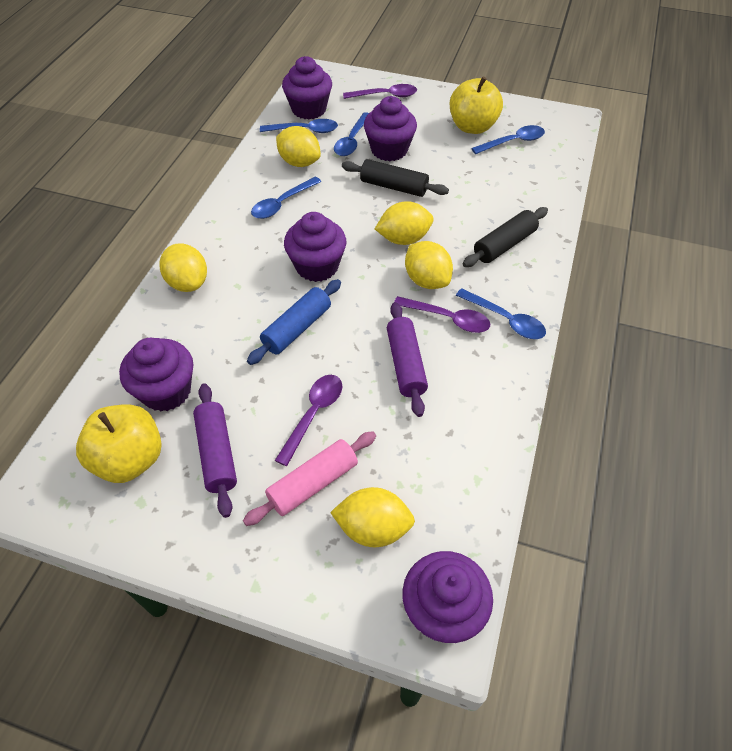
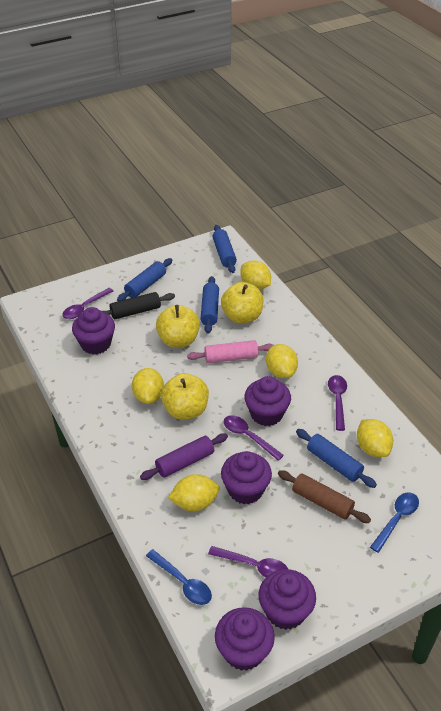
black rolling pin: 2 -> 1
blue rolling pin: 1 -> 4
blue spoon: 5 -> 2
brown rolling pin: 0 -> 1
purple rolling pin: 2 -> 1
purple spoon: 3 -> 4
yellow apple: 2 -> 3

